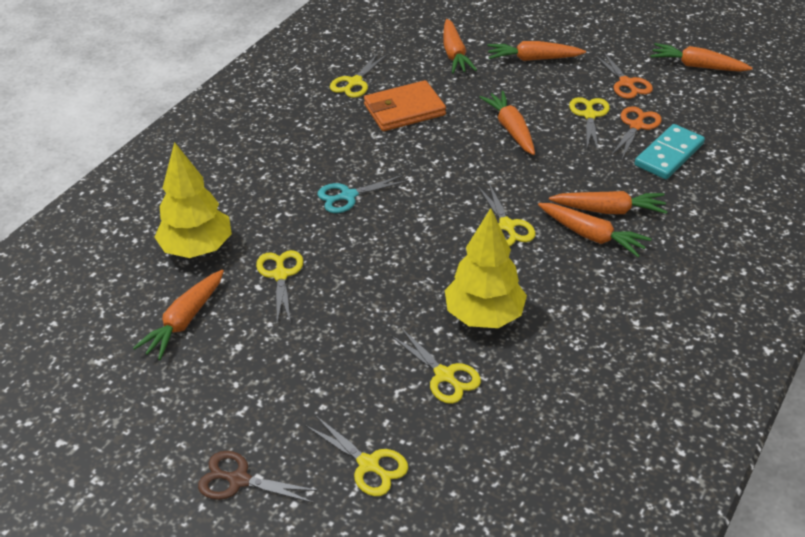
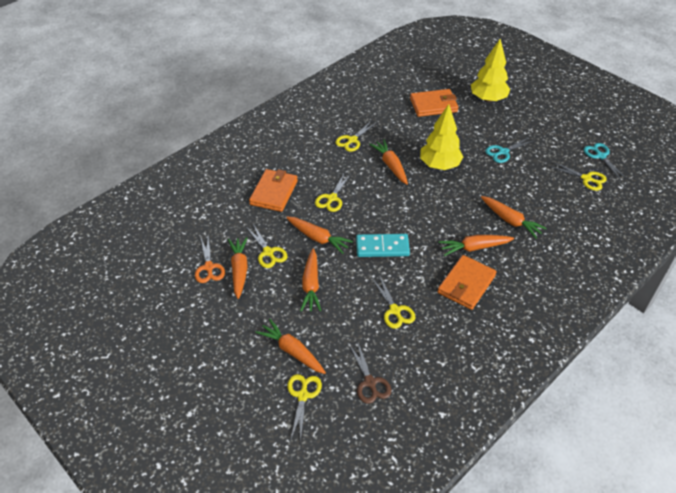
orange scissors: 2 -> 1
orange wallet: 1 -> 3
turquoise scissors: 1 -> 2

